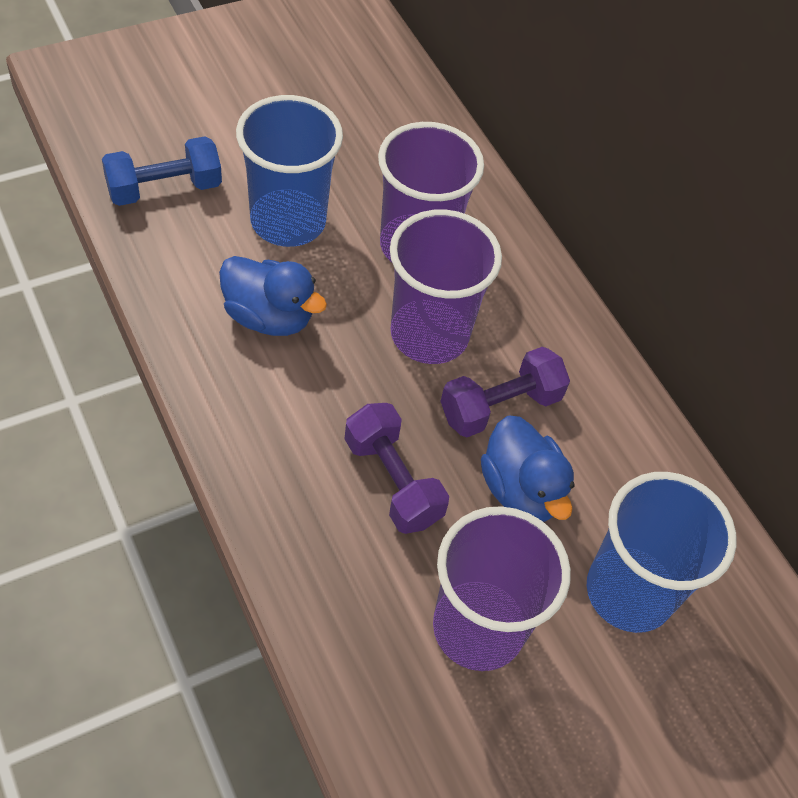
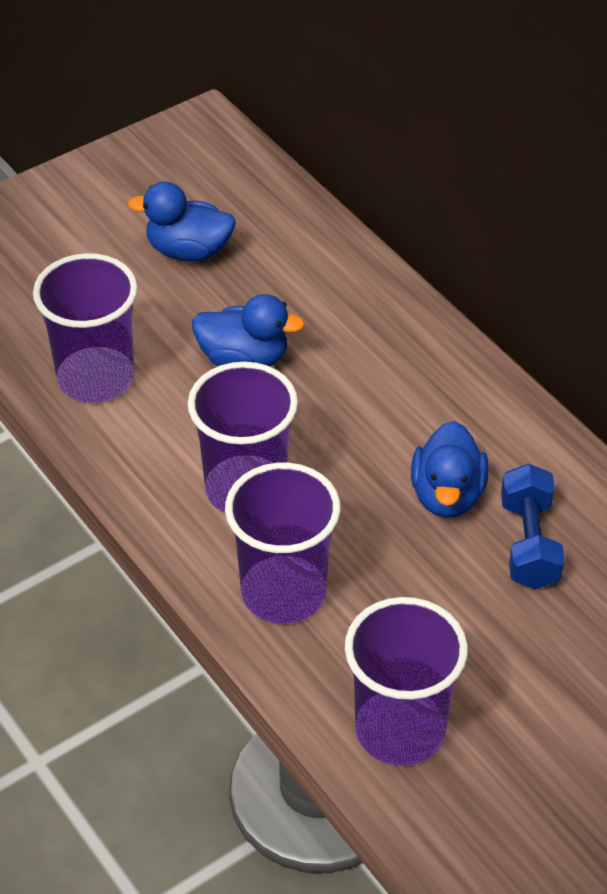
blue cup: 2 -> 0
blue duck: 2 -> 3
purple cup: 3 -> 4
purple dumbbell: 2 -> 0

